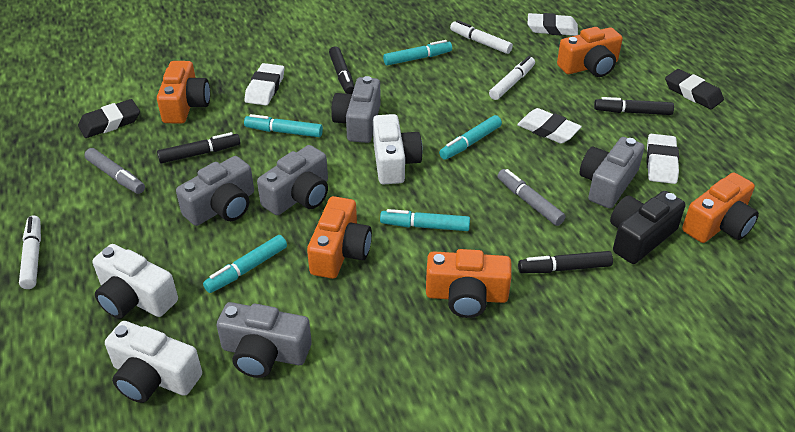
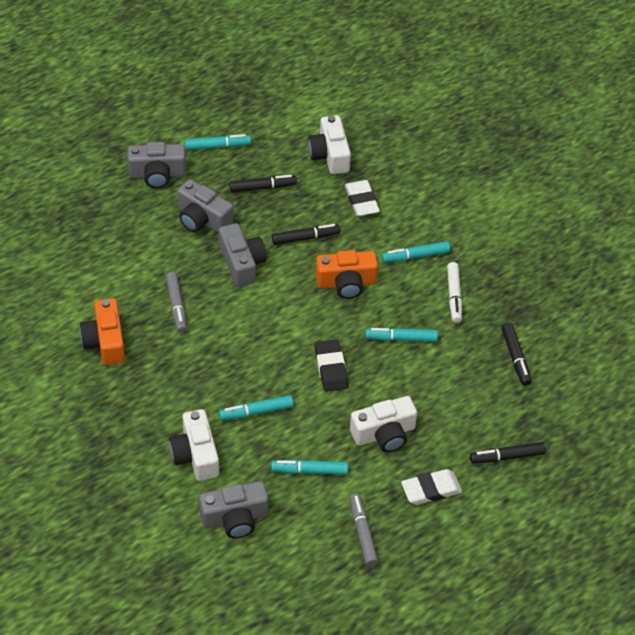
black camera: 1 -> 0
black eraser: 2 -> 1
grey camera: 5 -> 4
orange camera: 5 -> 2
white eraser: 4 -> 2
white marker: 3 -> 1

